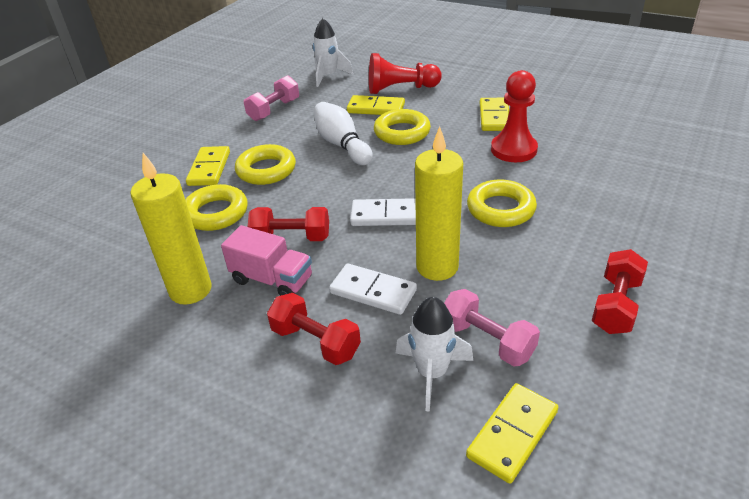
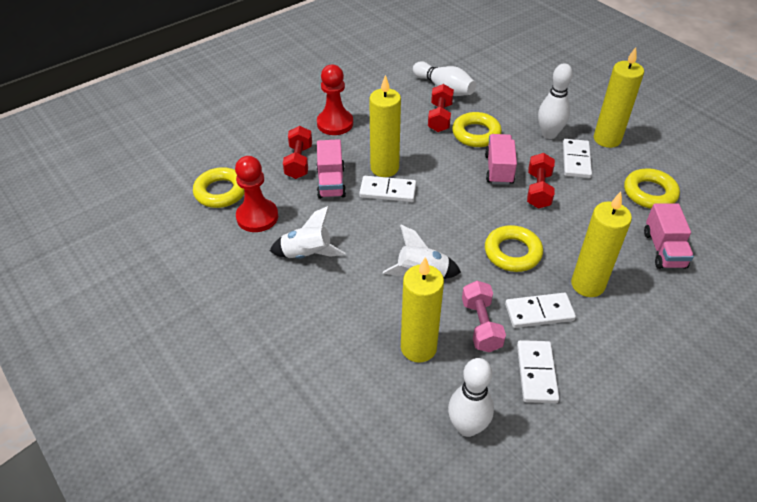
pink dumbbell: 2 -> 1
pink truck: 1 -> 3
white bowling pin: 1 -> 3
white domino: 2 -> 4
yellow candle: 2 -> 4
yellow domino: 4 -> 0

